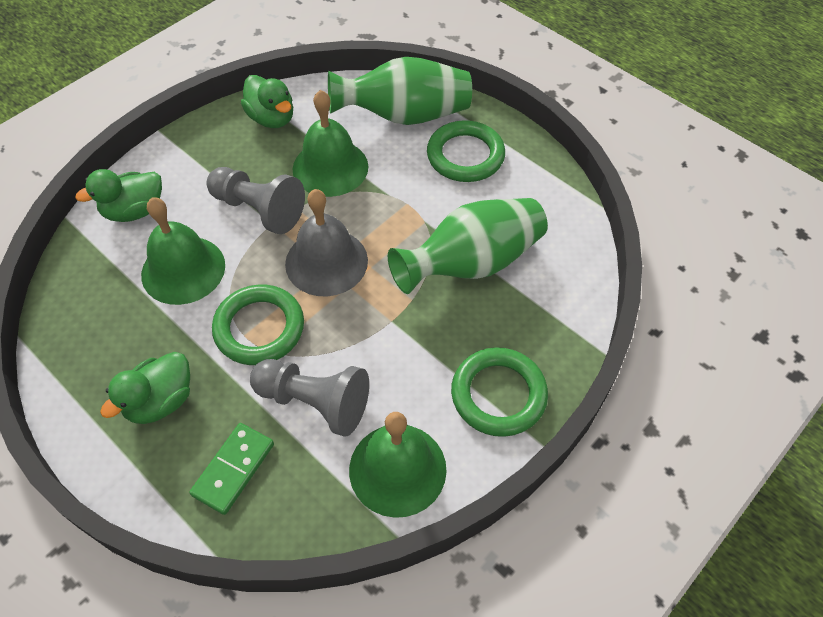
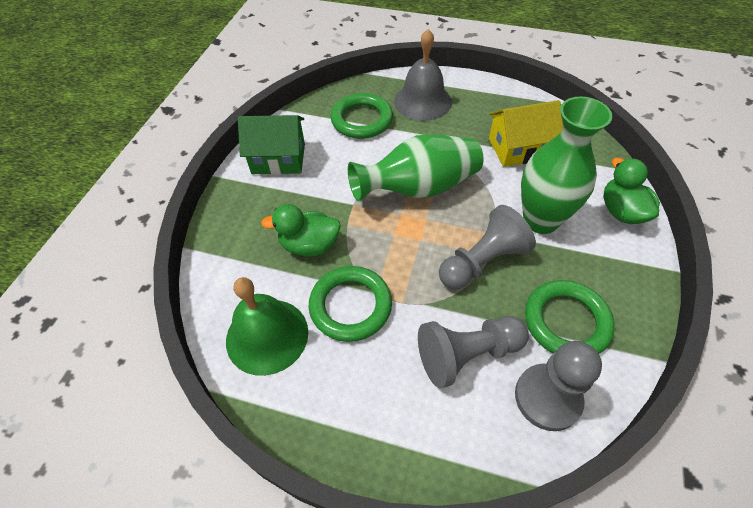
green bell: 3 -> 1
green domino: 1 -> 0
green duck: 3 -> 2
green house: 0 -> 1
grey pawn: 2 -> 3
yellow house: 0 -> 1

